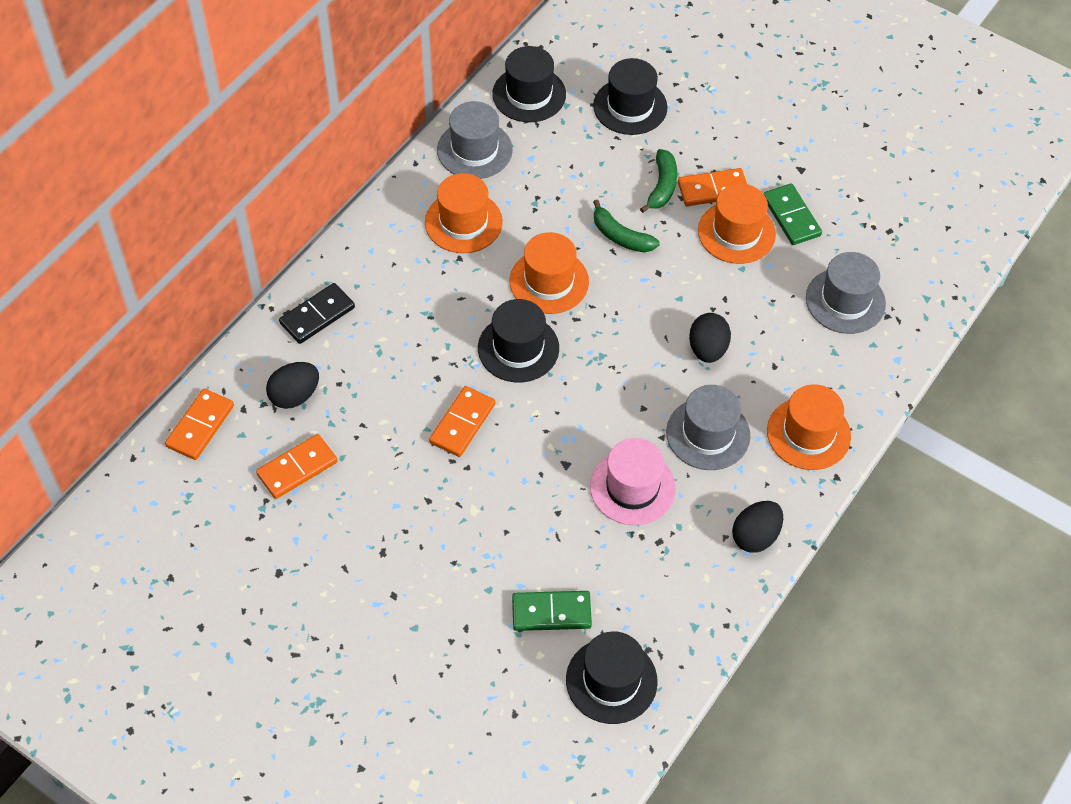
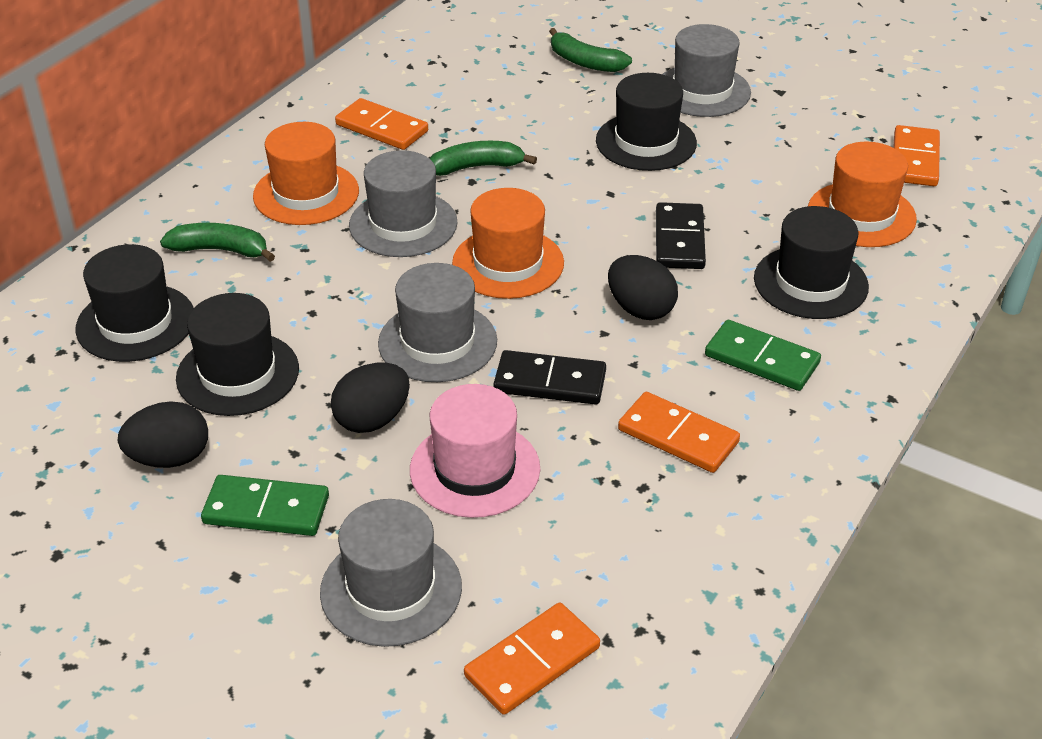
black domino: 1 -> 2
green banana: 2 -> 3
grey hat: 3 -> 4
orange hat: 4 -> 3

